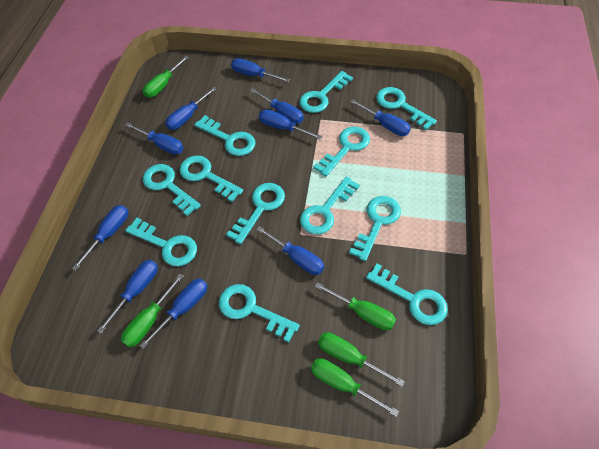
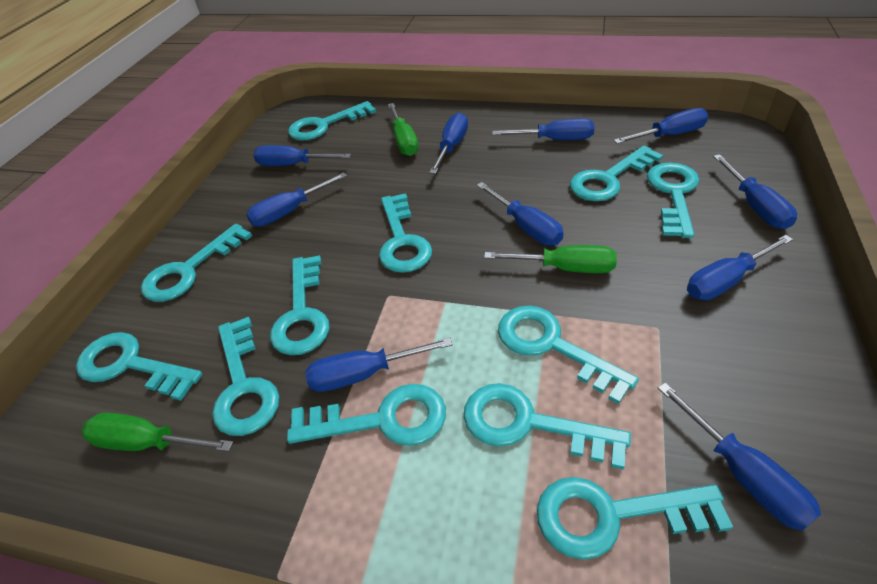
green screwdriver: 5 -> 3

